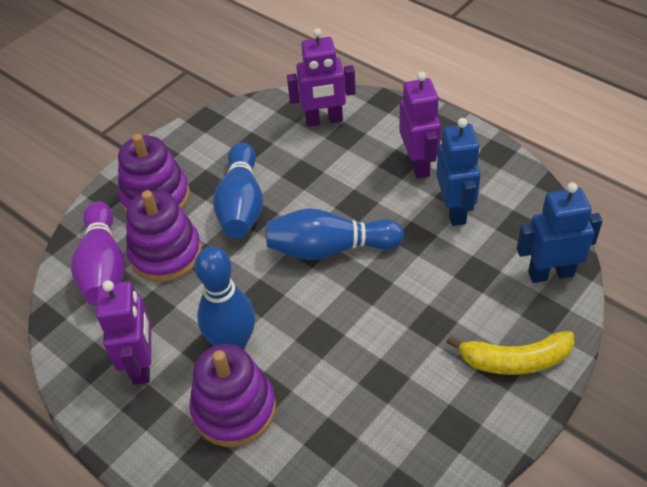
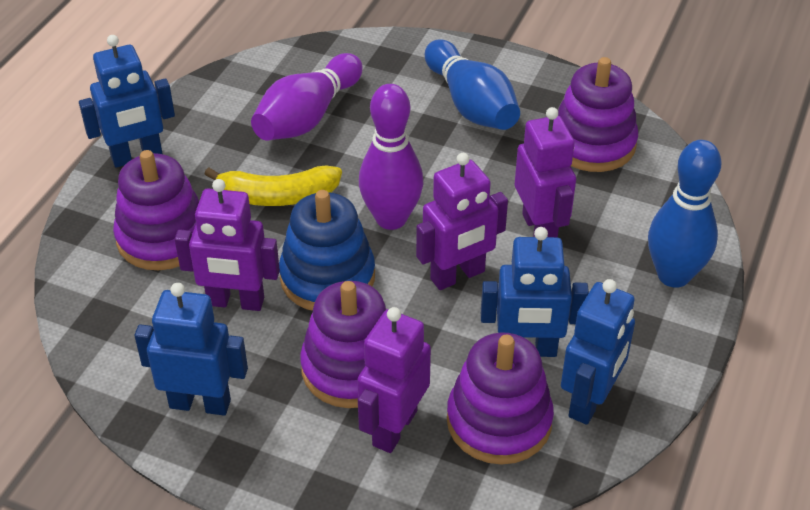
blue bowling pin: 3 -> 2
blue robot: 2 -> 4
blue stacking toy: 0 -> 1
purple bowling pin: 1 -> 2
purple robot: 3 -> 4
purple stacking toy: 3 -> 4

